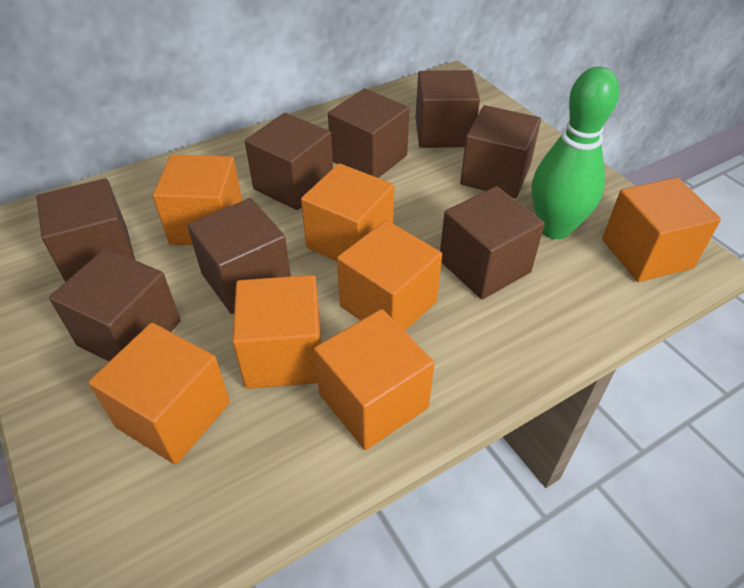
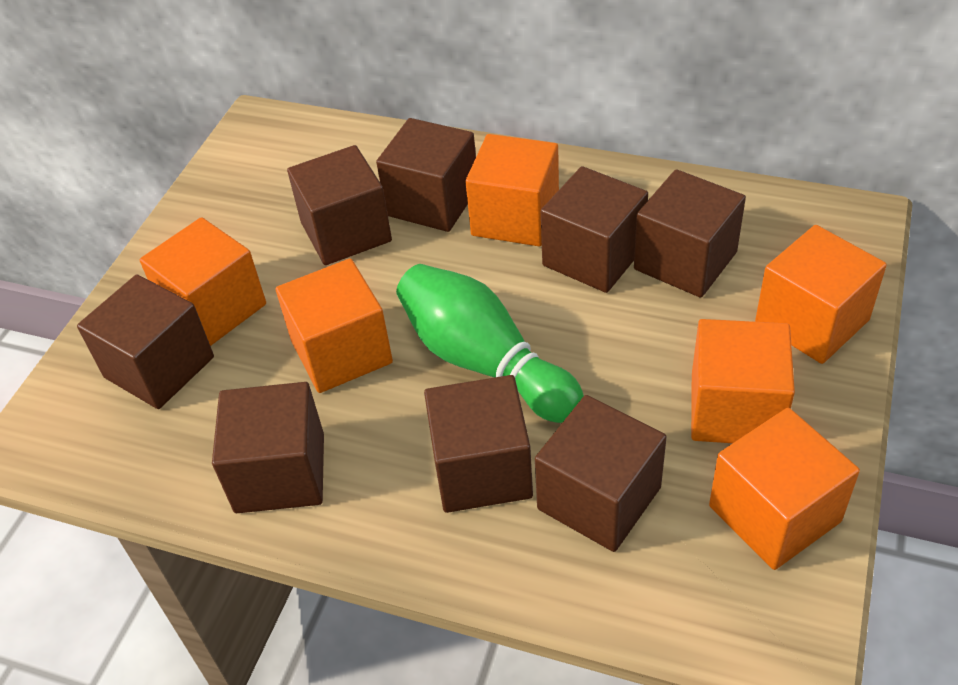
orange cube: 7 -> 6

